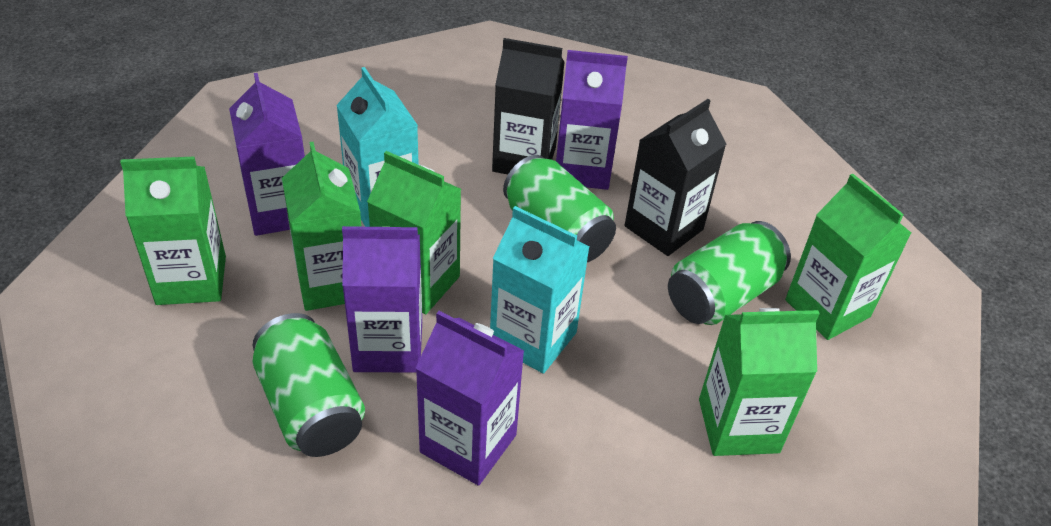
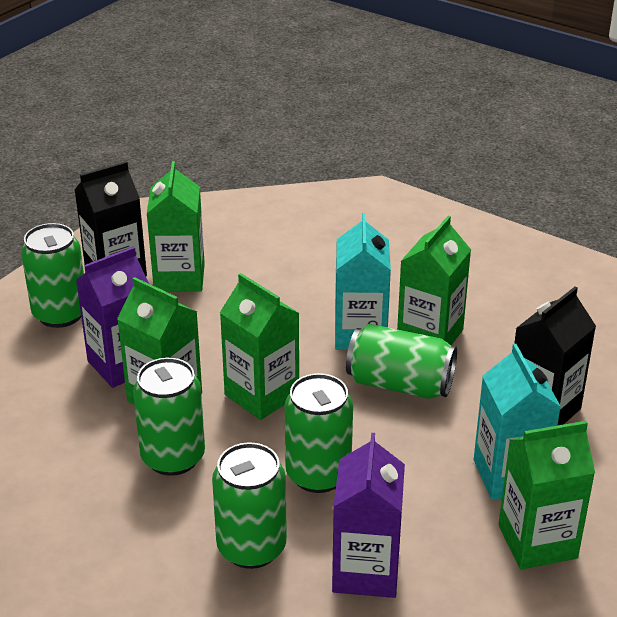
green can: 3 -> 5
purple carton: 4 -> 2

